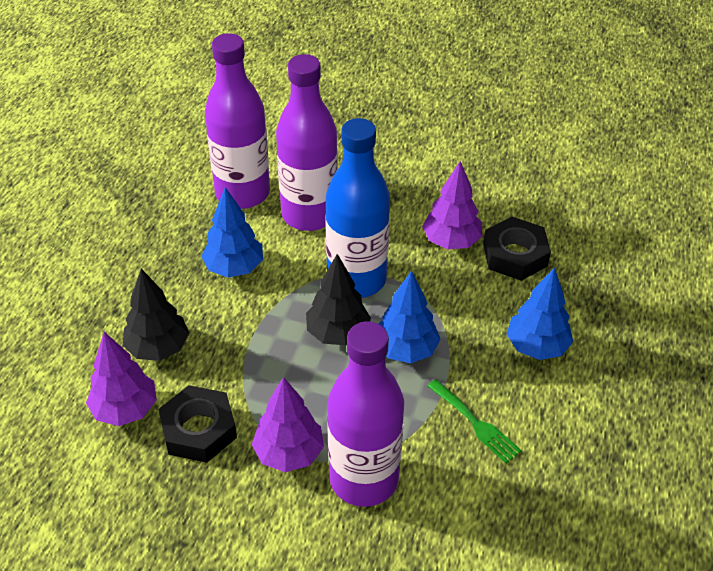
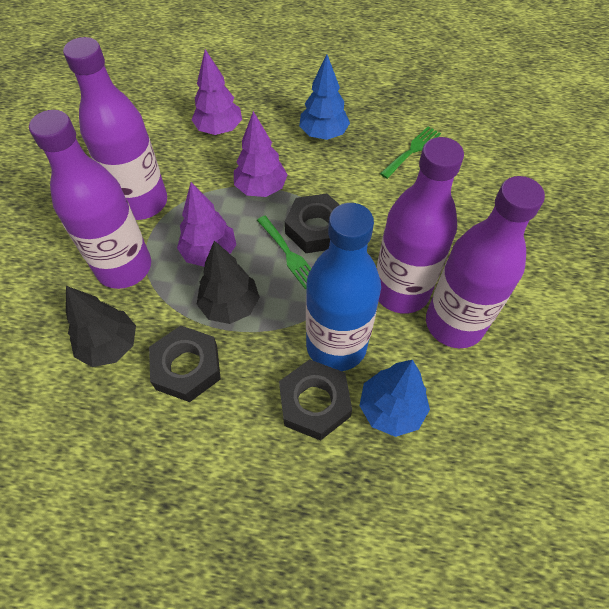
black nut: 2 -> 3
blue tree: 3 -> 2
green fork: 1 -> 2
purple bottle: 3 -> 4

